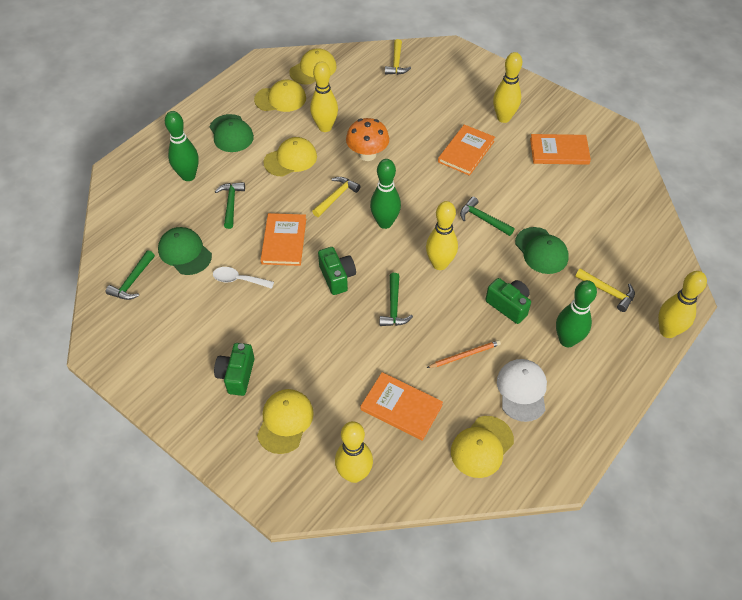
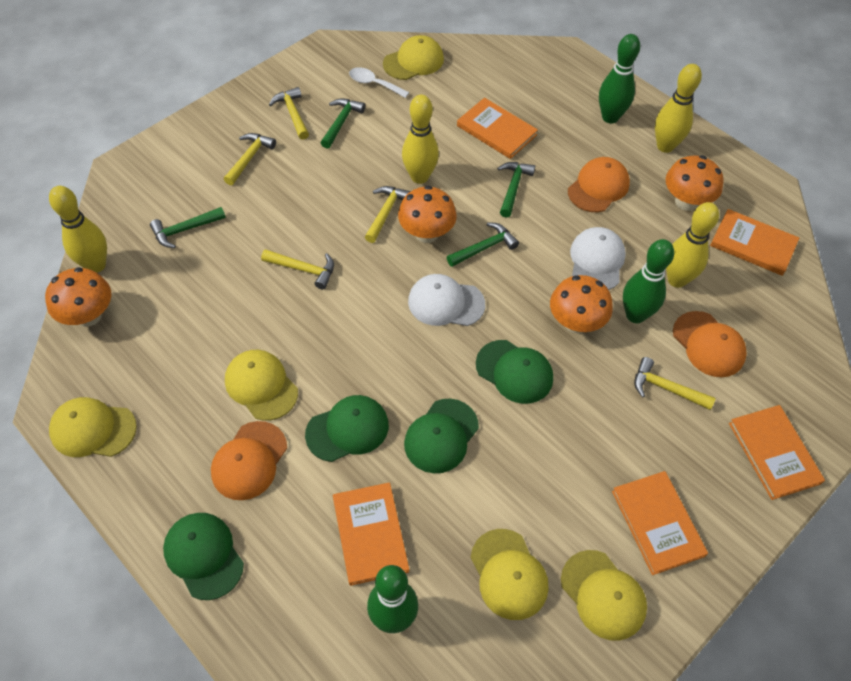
green camera: 3 -> 0
green cap: 3 -> 4
orange book: 4 -> 5
orange cap: 0 -> 3
orange mushroom: 1 -> 4
orange pencil: 1 -> 0
white cap: 1 -> 2
yellow bowling pin: 5 -> 4
yellow hammer: 3 -> 5

